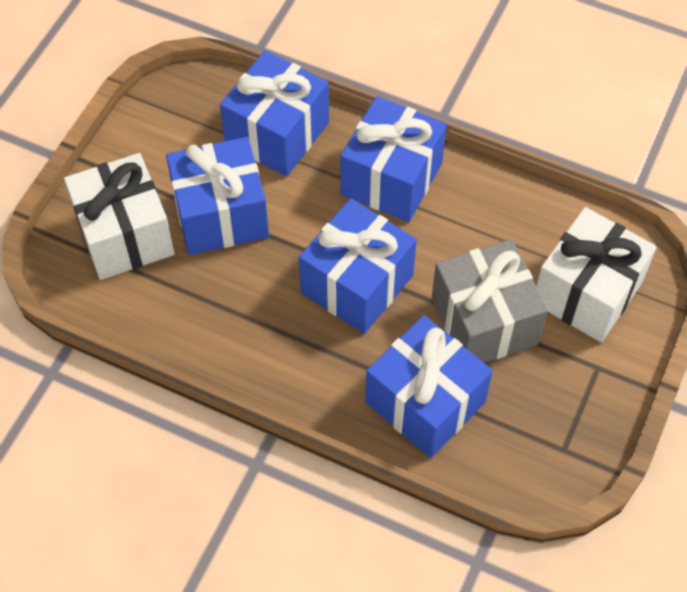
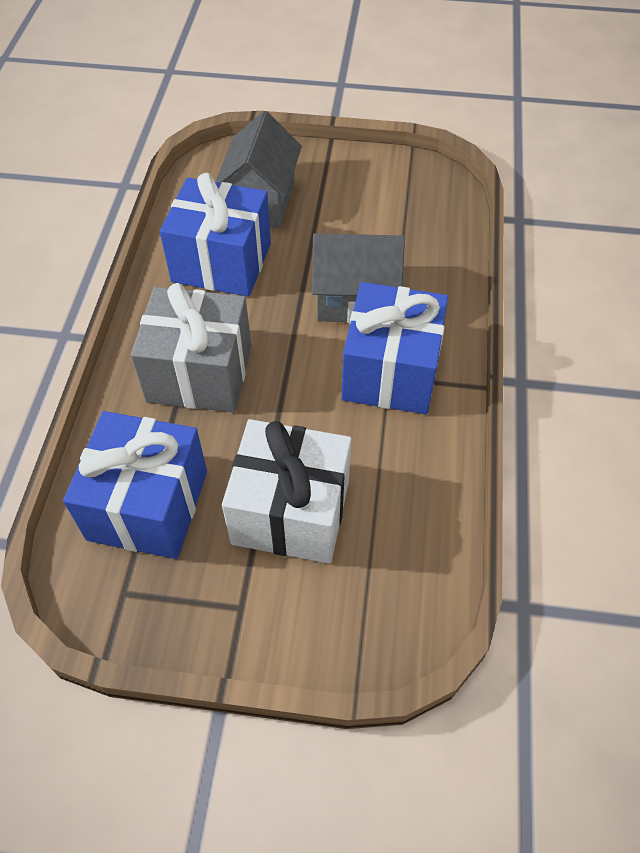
blue gift: 5 -> 3
grey house: 0 -> 2
white gift: 2 -> 1

